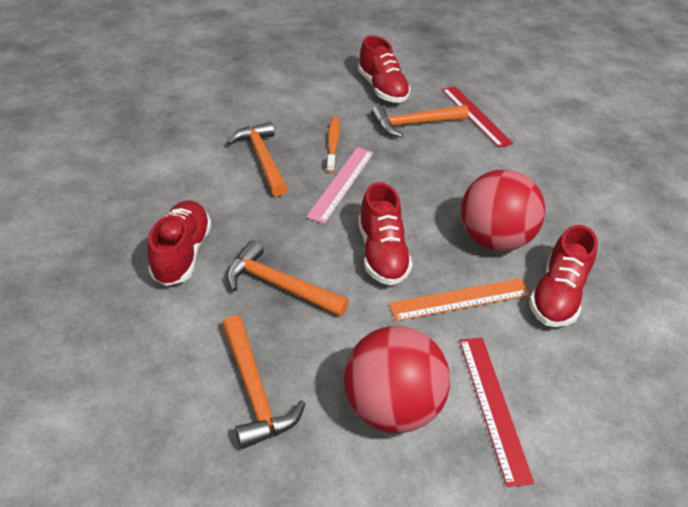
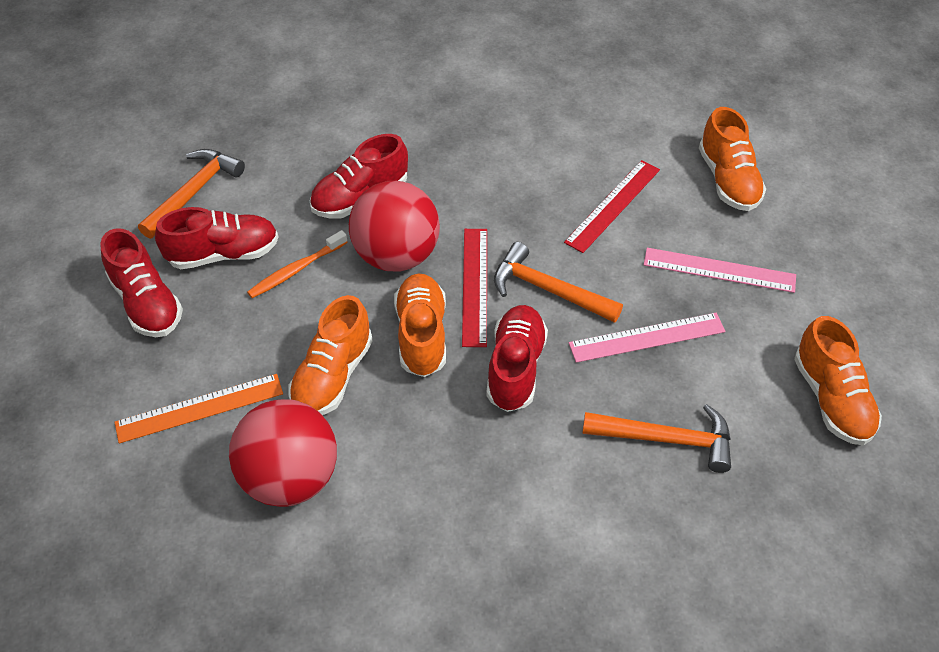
orange hammer: 4 -> 3
orange shoe: 0 -> 4
pink ruler: 1 -> 2

